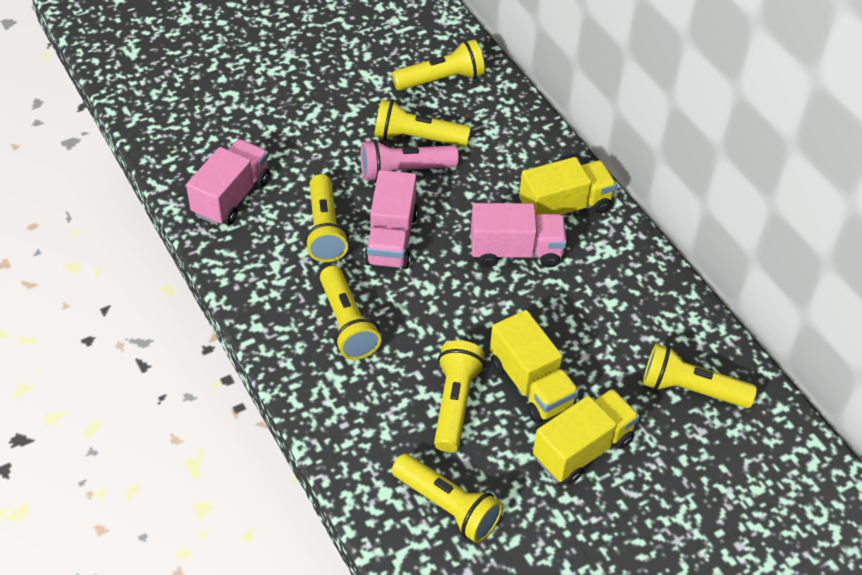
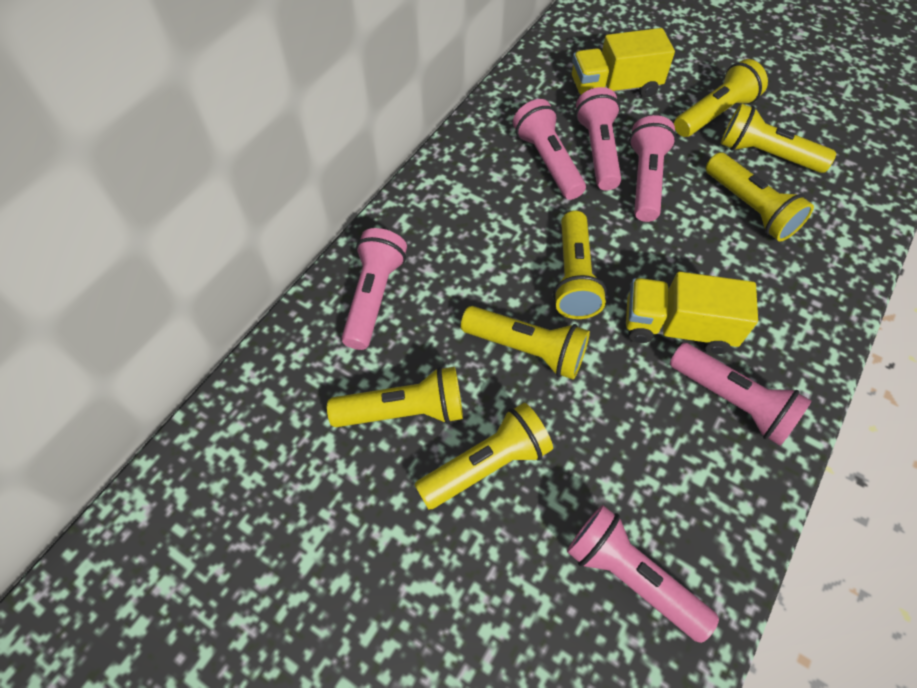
pink flashlight: 1 -> 6
pink truck: 3 -> 0
yellow truck: 3 -> 2

